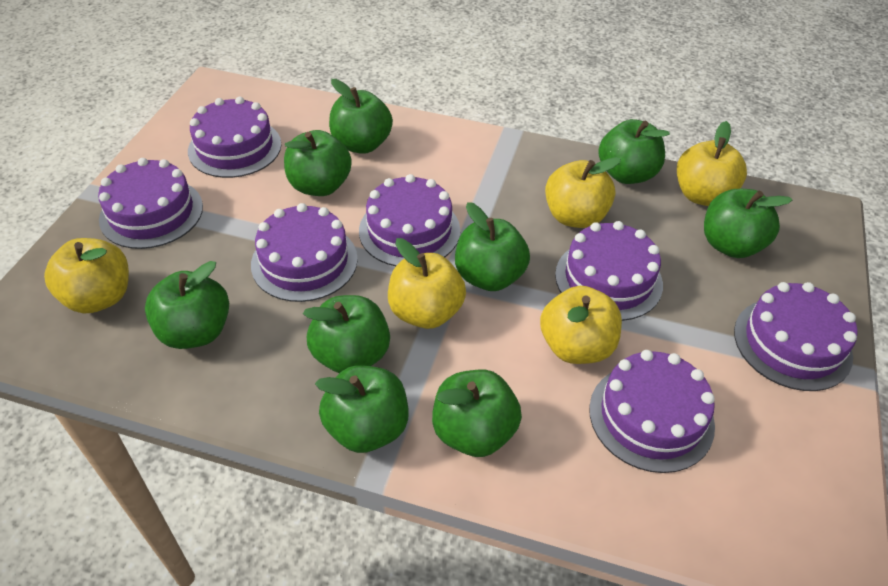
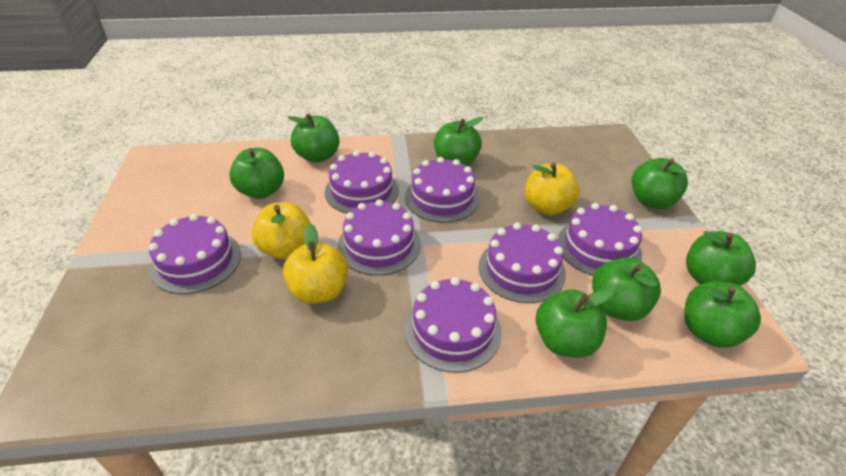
green apple: 9 -> 8
yellow apple: 5 -> 3

